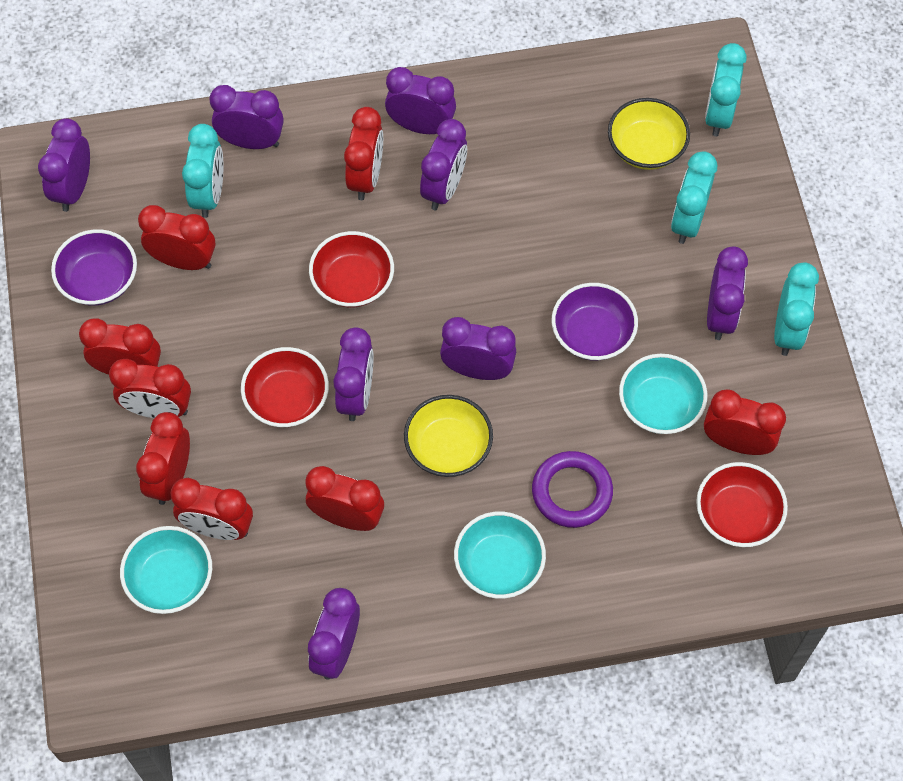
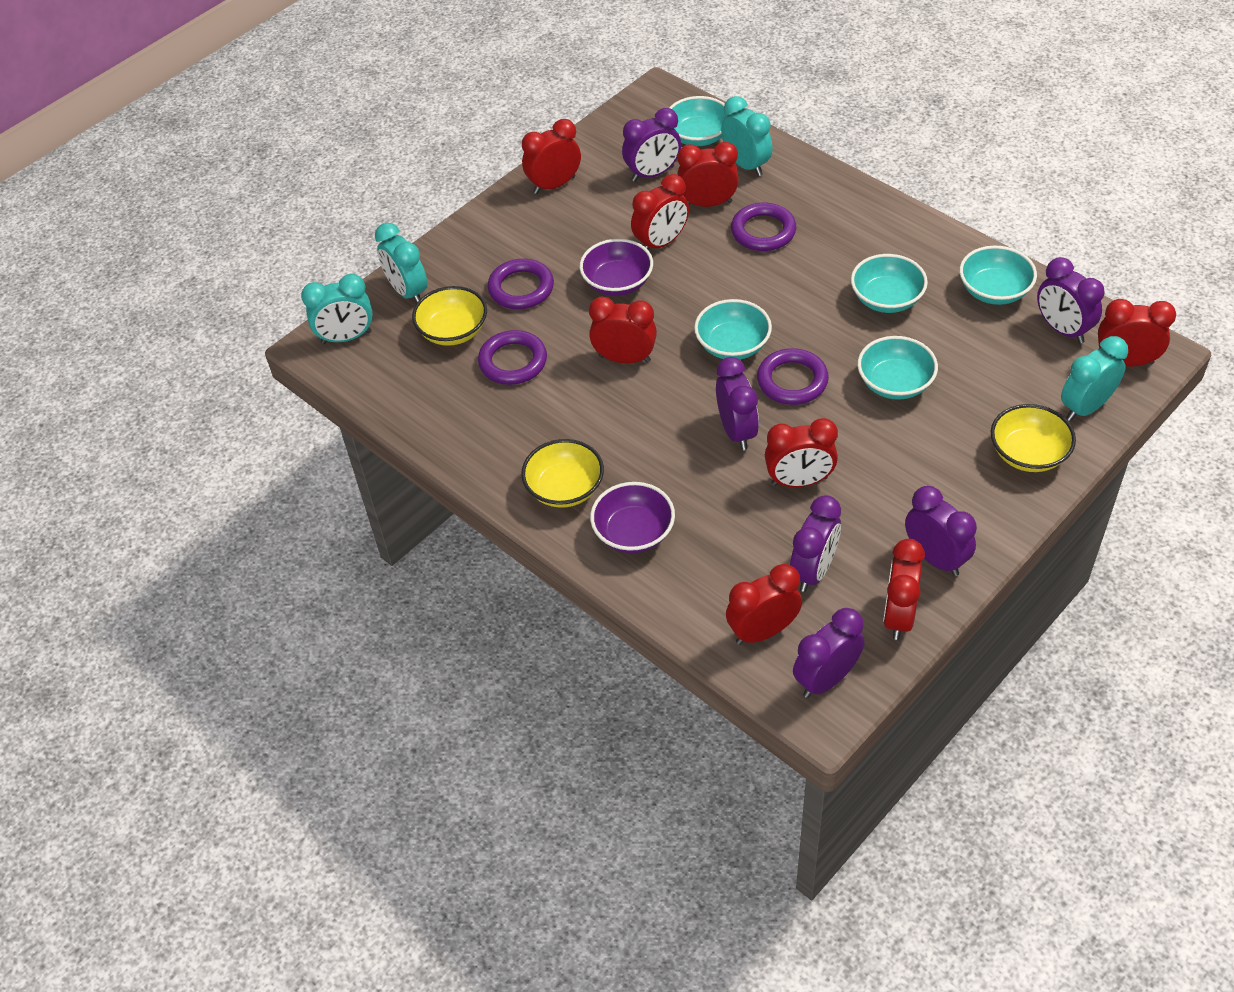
purple clock: 8 -> 6
purple ring: 1 -> 4
red bowl: 3 -> 0
turquoise bowl: 3 -> 5
yellow bowl: 2 -> 3

